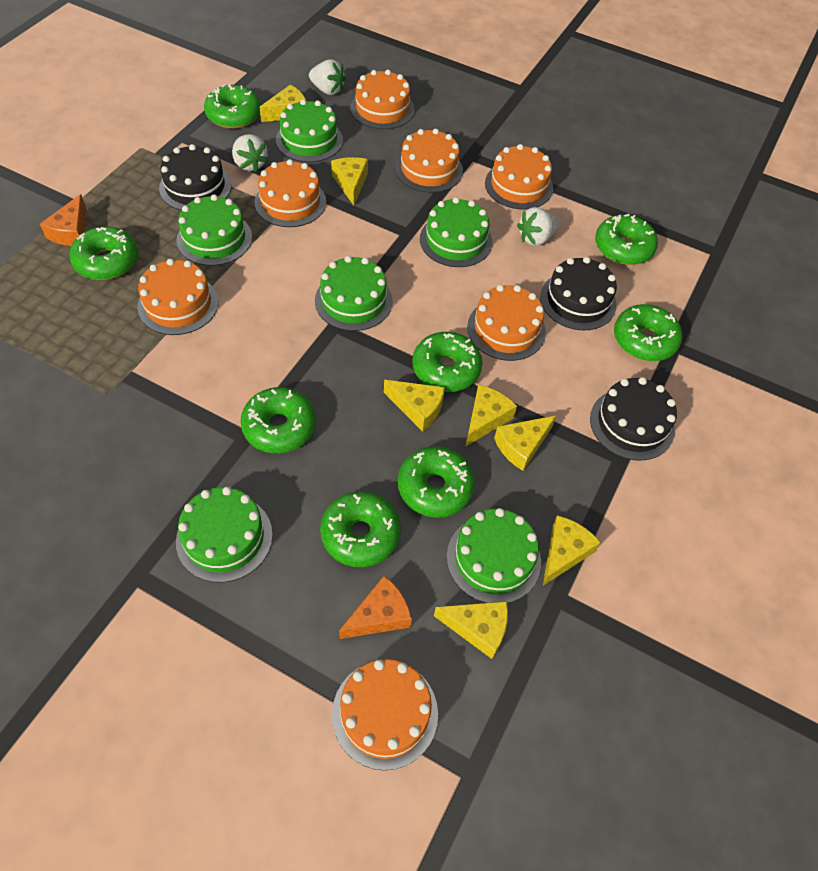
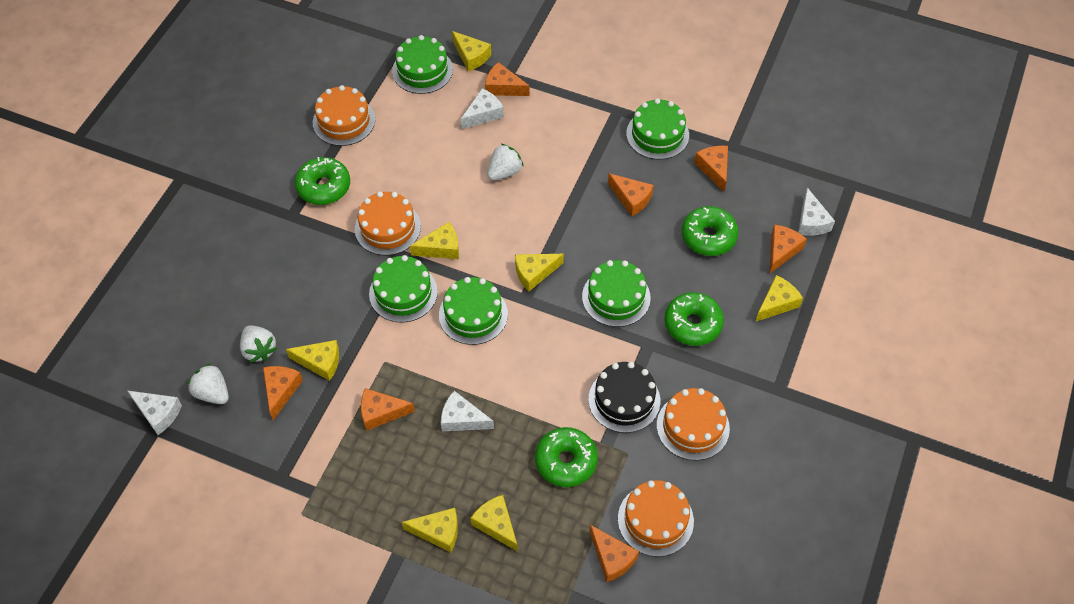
black cake: 3 -> 1
green cake: 6 -> 5
green donut: 8 -> 4
orange cake: 7 -> 4
orange cheese: 2 -> 7
white cheese: 0 -> 4

